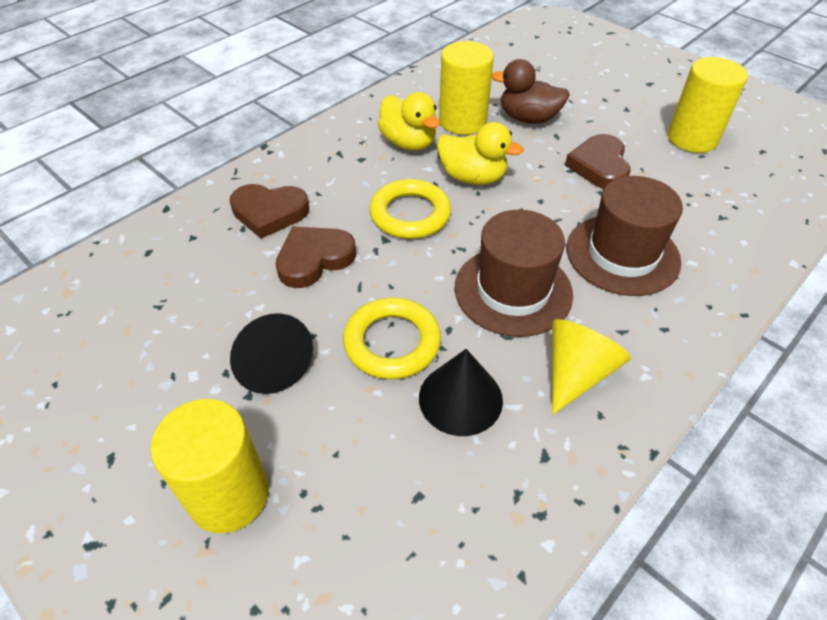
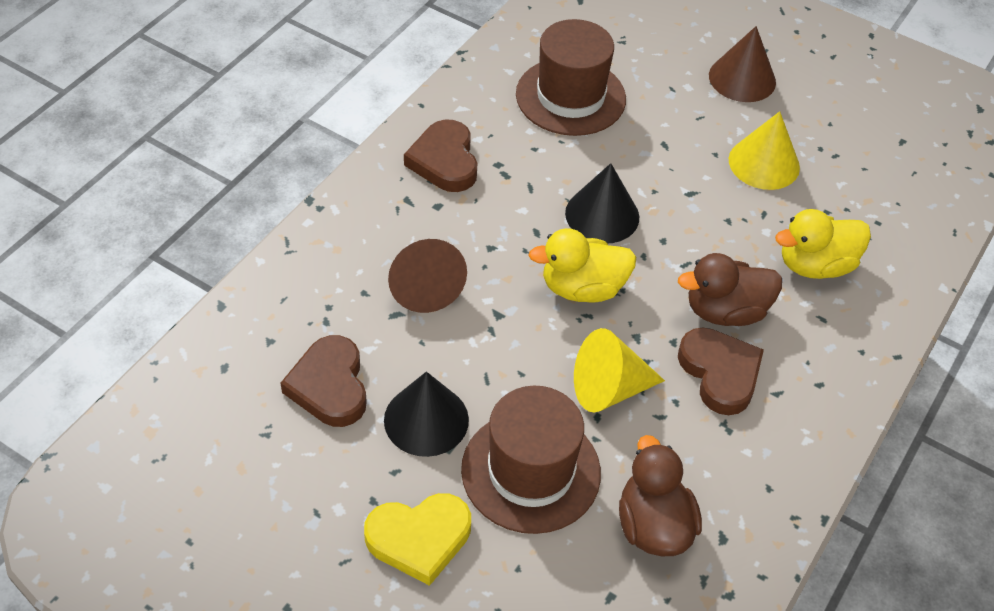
brown cone: 0 -> 2
brown duck: 1 -> 2
yellow cone: 1 -> 2
yellow cylinder: 3 -> 0
yellow heart: 0 -> 1
yellow ring: 2 -> 0

